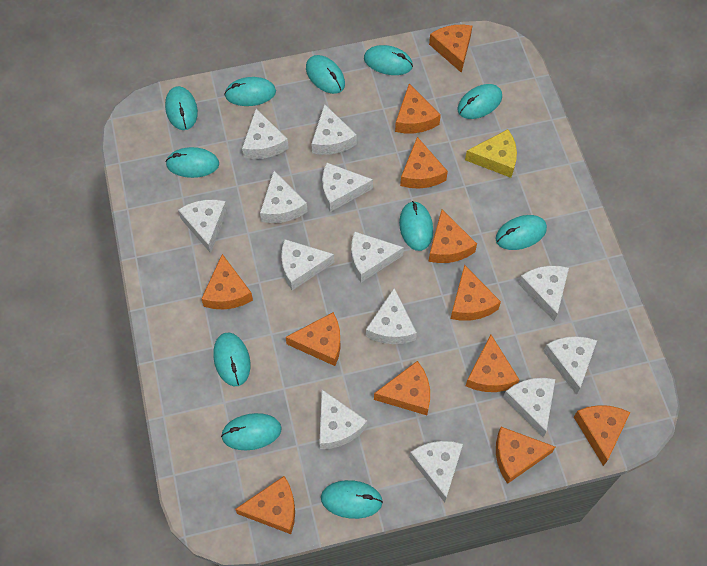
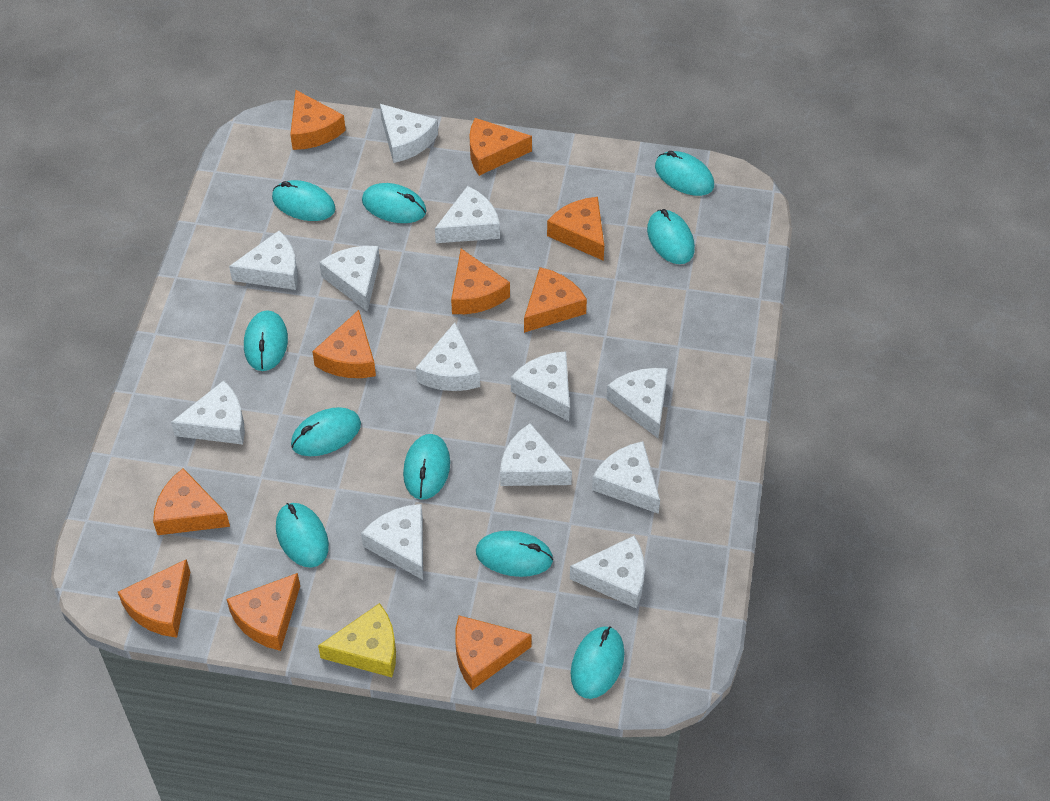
orange cheese: 12 -> 10
turquoise mouse: 11 -> 10
white cheese: 13 -> 12

